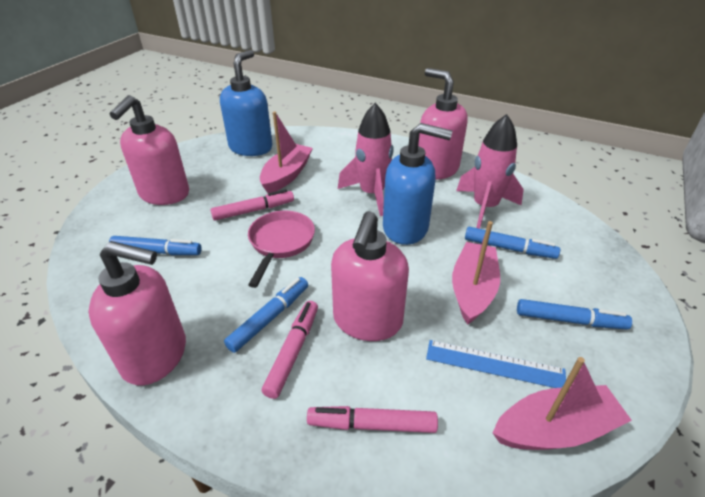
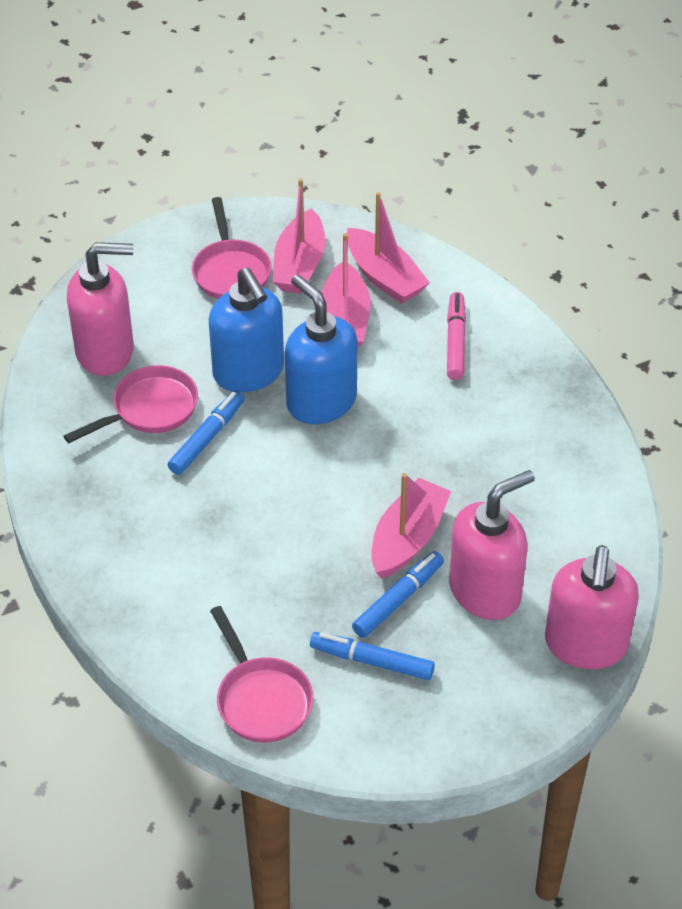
blue marker: 4 -> 3
blue ruler: 1 -> 0
pink boat: 3 -> 4
pink marker: 3 -> 1
pink pan: 1 -> 3
pink rocket: 2 -> 0
pink soap dispenser: 4 -> 3

